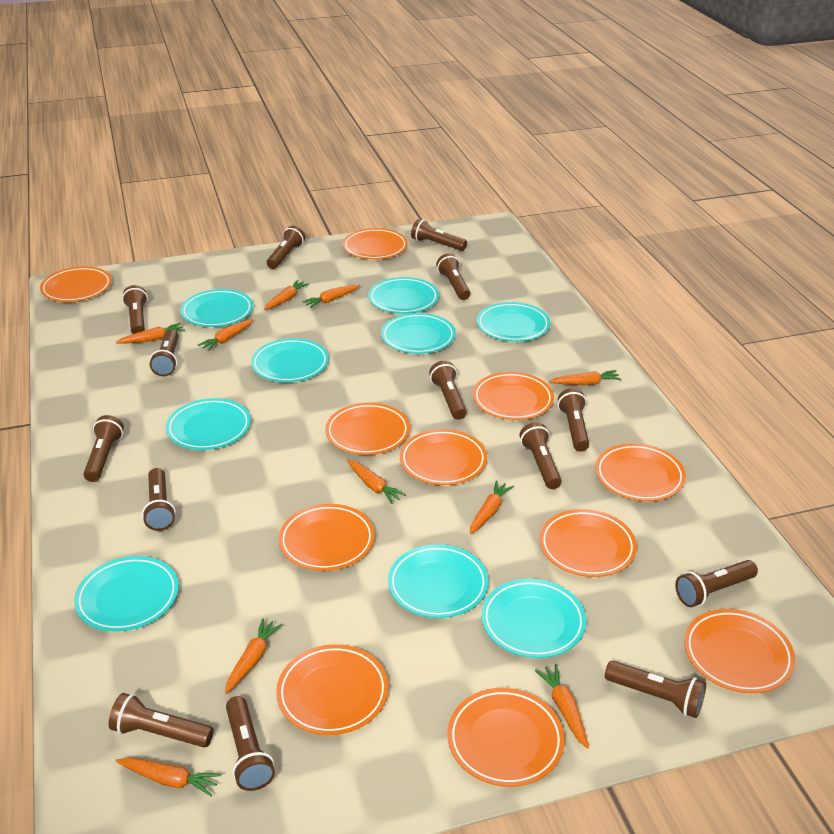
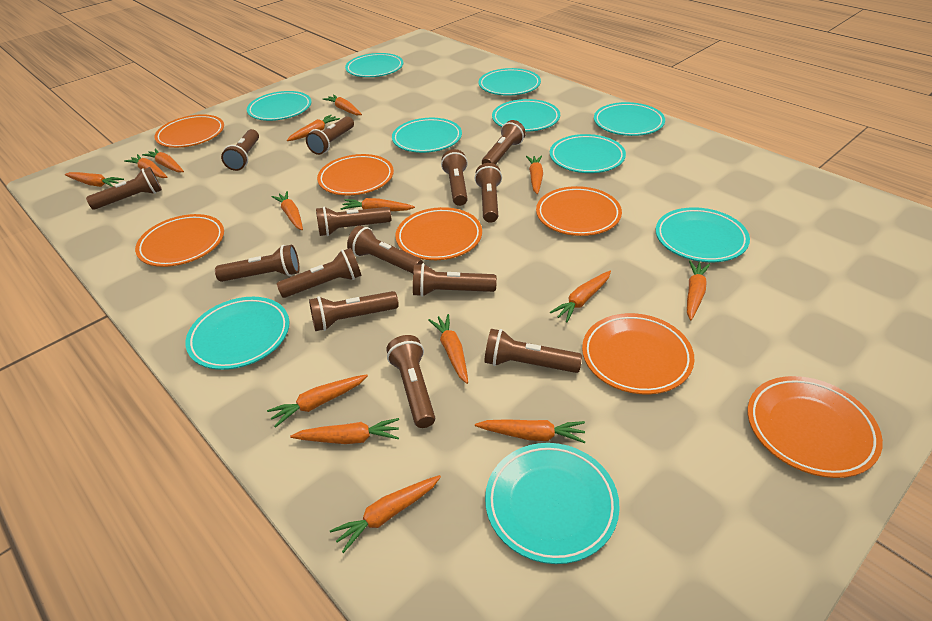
orange carrot: 10 -> 15
orange plate: 11 -> 7
turquoise plate: 9 -> 10

